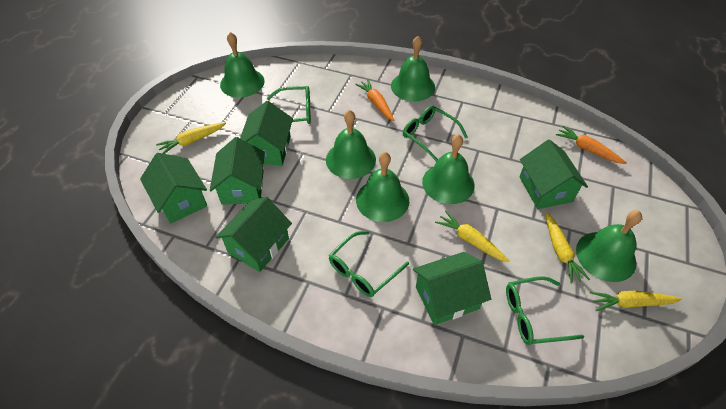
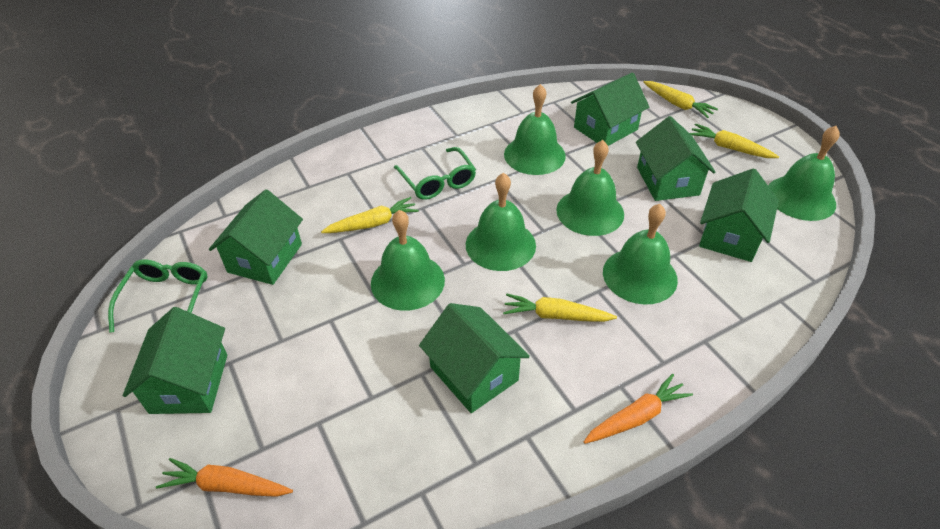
green glasses: 4 -> 2

